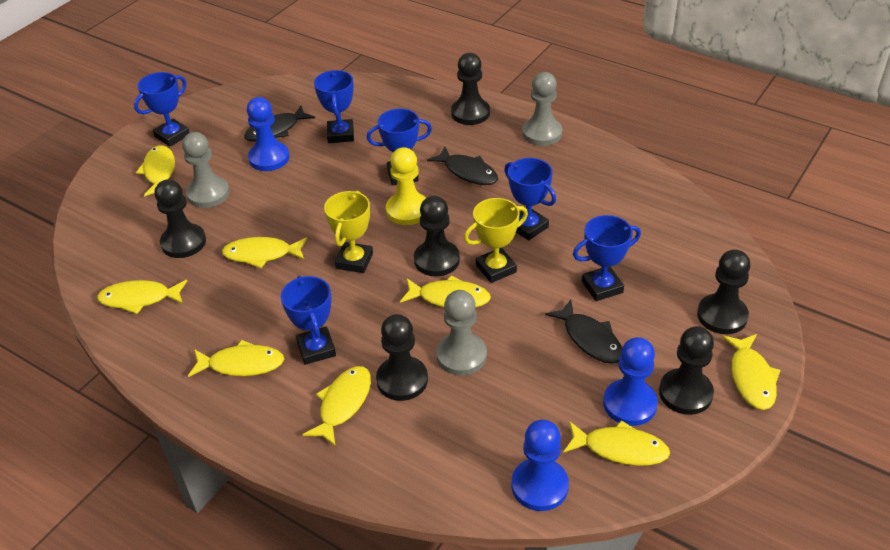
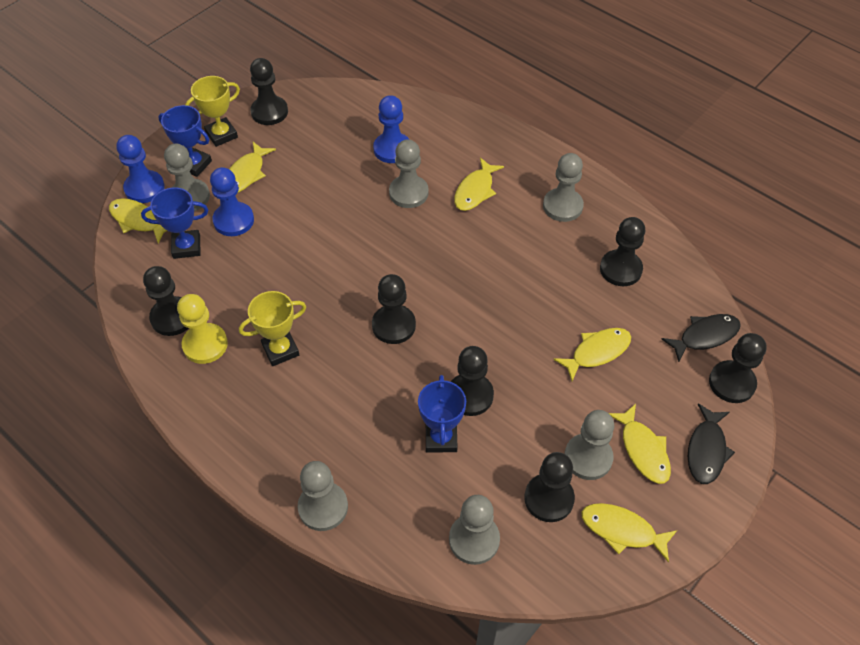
black fish: 3 -> 2
black pawn: 6 -> 7
blue trophy: 6 -> 3
grey pawn: 3 -> 6
yellow fish: 8 -> 6

